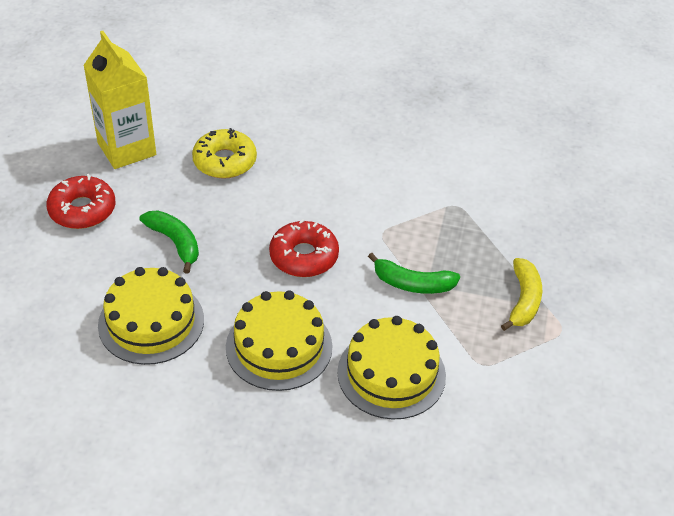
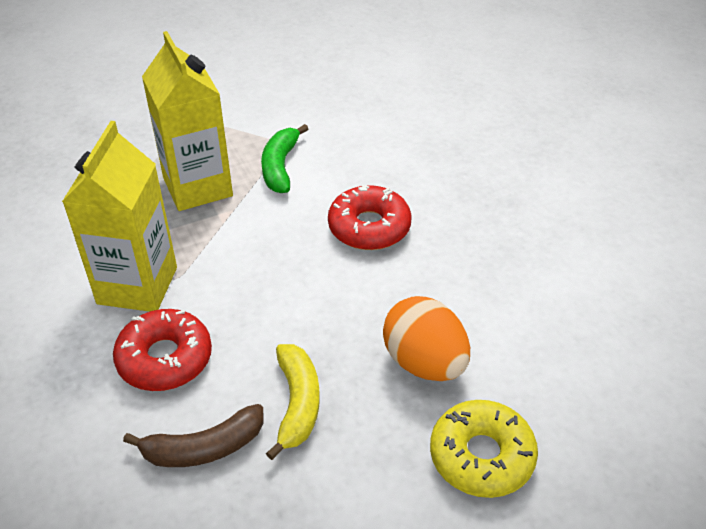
brown banana: 0 -> 1
green banana: 2 -> 1
orange egg: 0 -> 1
yellow cake: 3 -> 0
yellow carton: 1 -> 2

